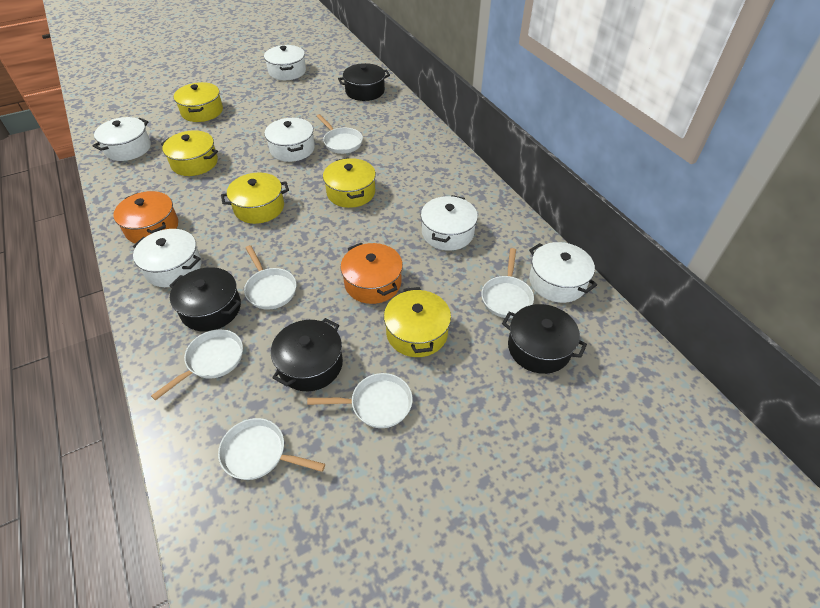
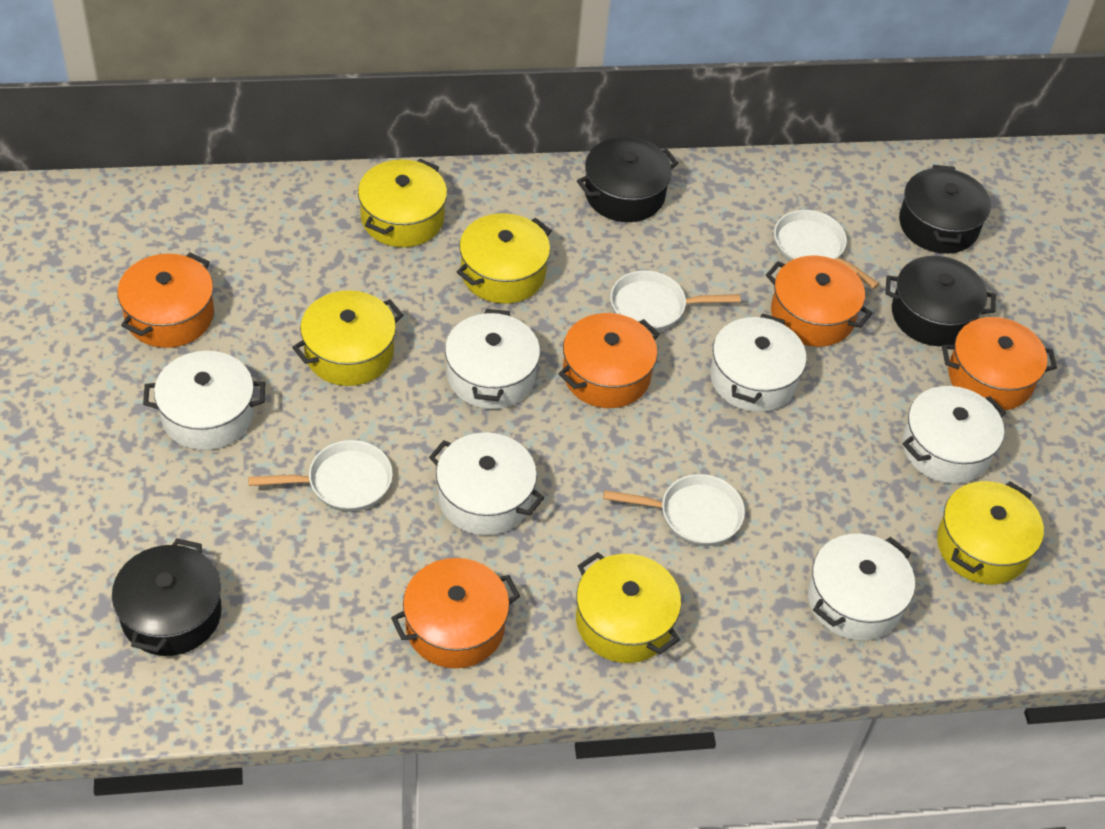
orange pot: 2 -> 5
white pan: 6 -> 4

